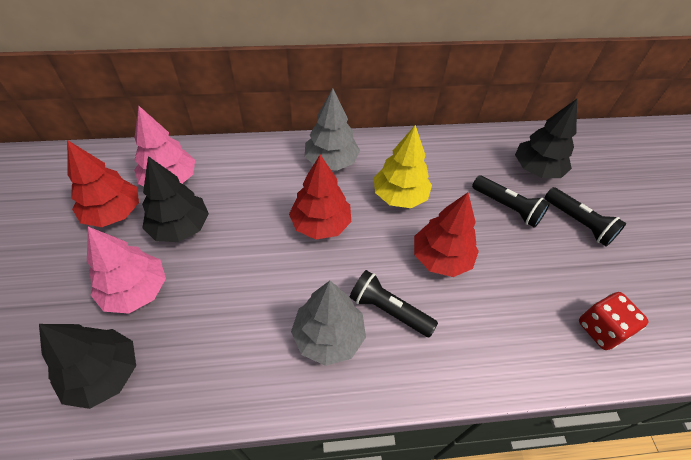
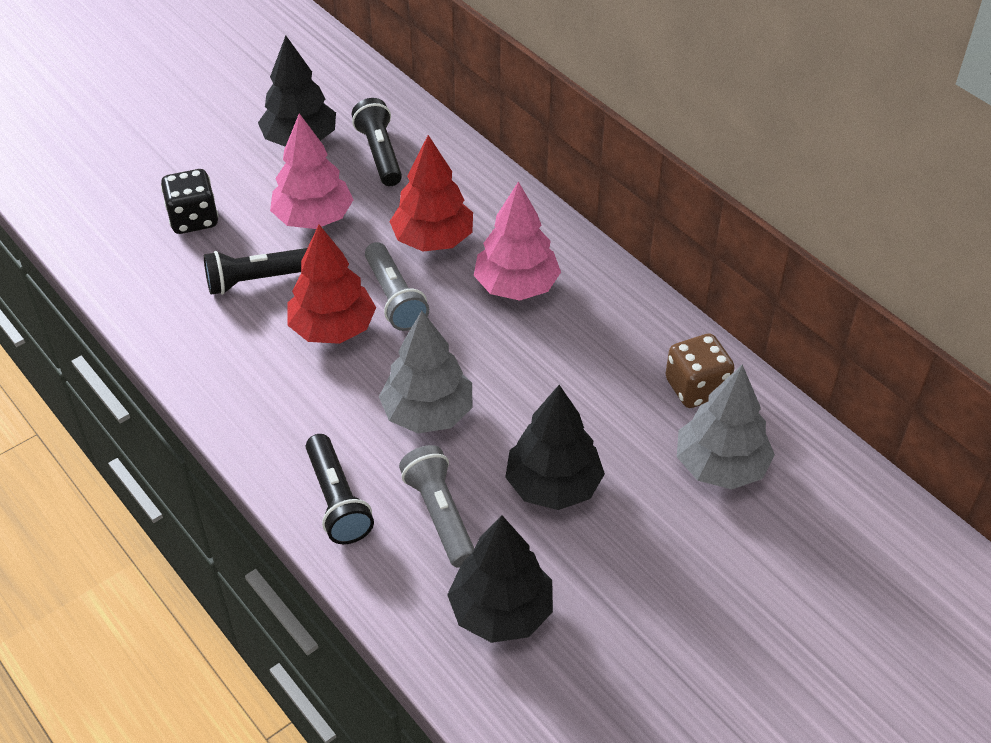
black dice: 0 -> 1
brown dice: 0 -> 1
grey flashlight: 0 -> 2
red dice: 1 -> 0
red tree: 3 -> 2
yellow tree: 1 -> 0

